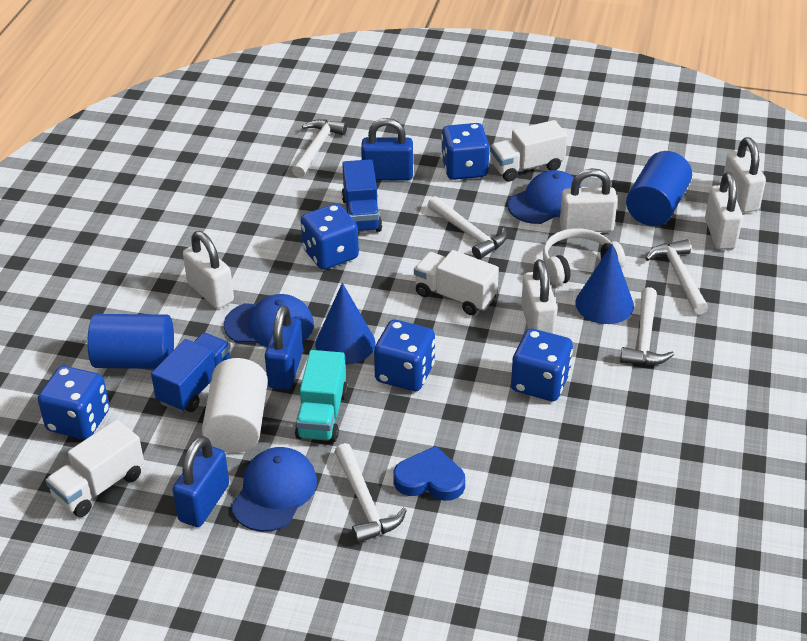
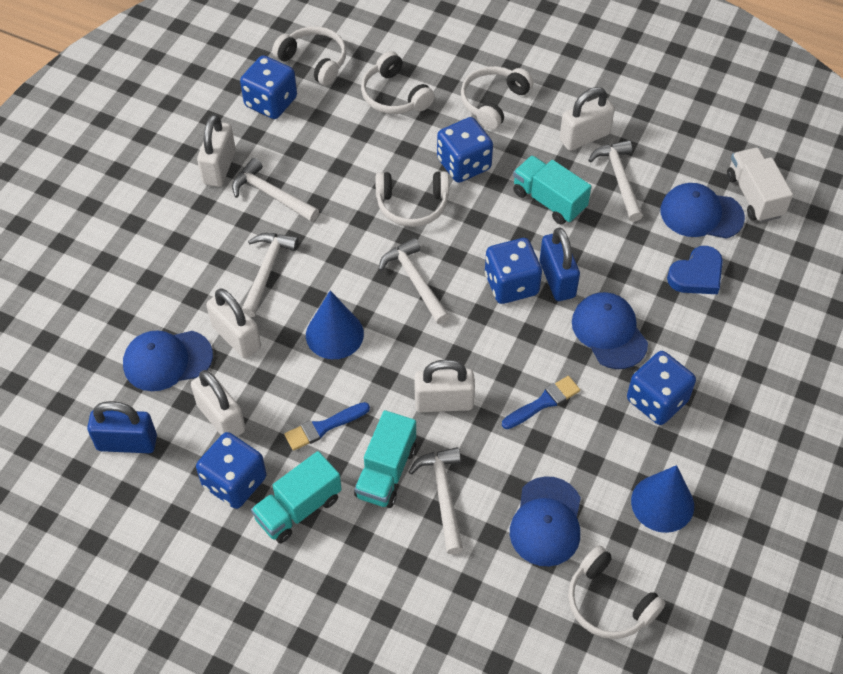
blue brush: 0 -> 2
blue cap: 3 -> 4
blue cylinder: 2 -> 0
blue padlock: 3 -> 2
blue truck: 2 -> 0
turquoise truck: 1 -> 3
white cylinder: 1 -> 0
white headphones: 1 -> 5
white truck: 3 -> 1

